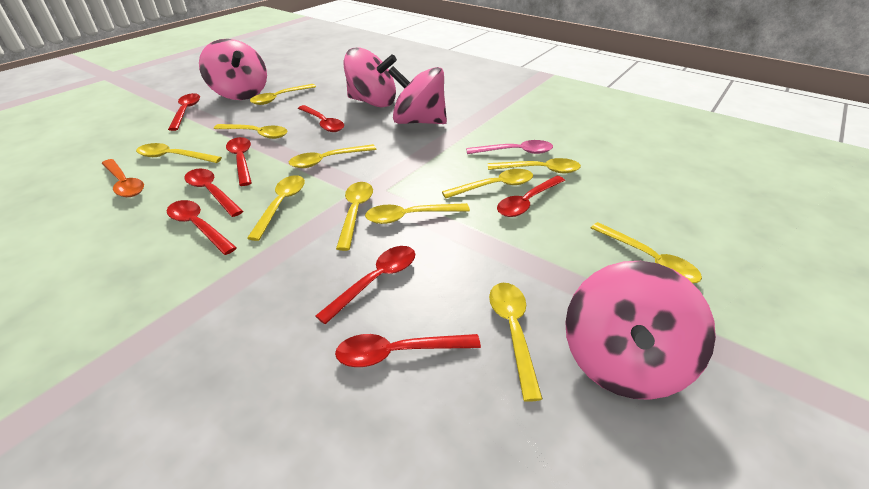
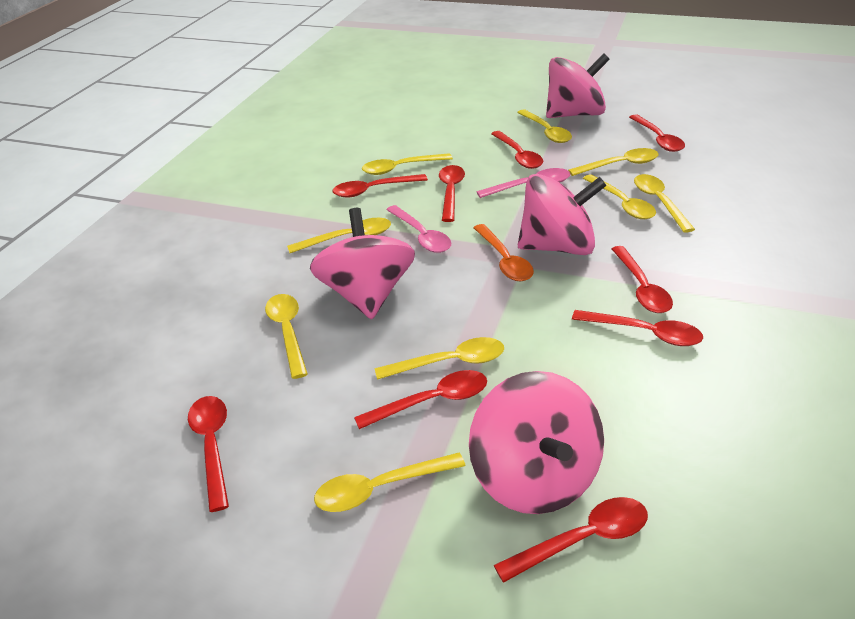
pink spoon: 1 -> 2
red spoon: 8 -> 9
yellow spoon: 11 -> 9

